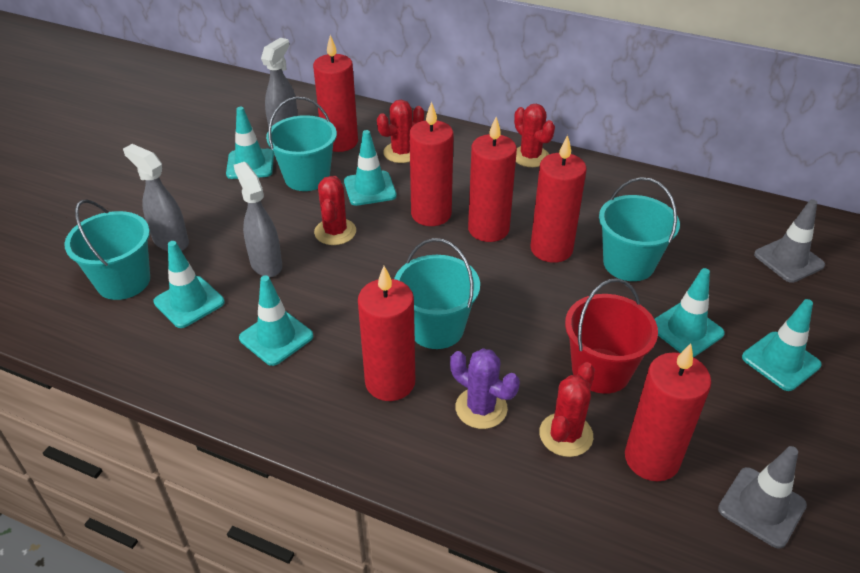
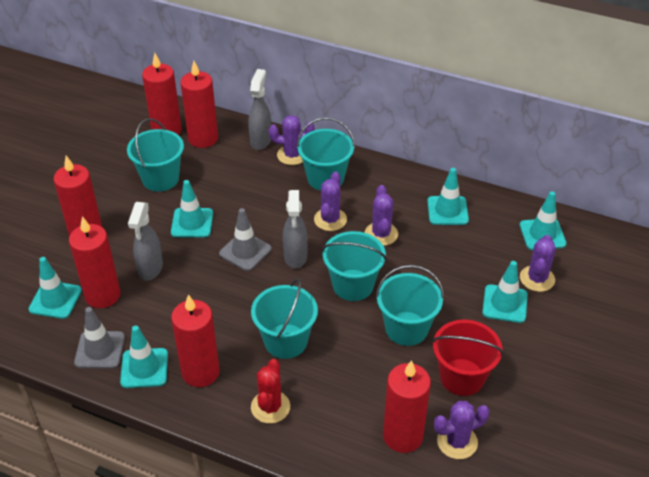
purple cactus: 1 -> 5
red cactus: 4 -> 1
turquoise bucket: 4 -> 5

